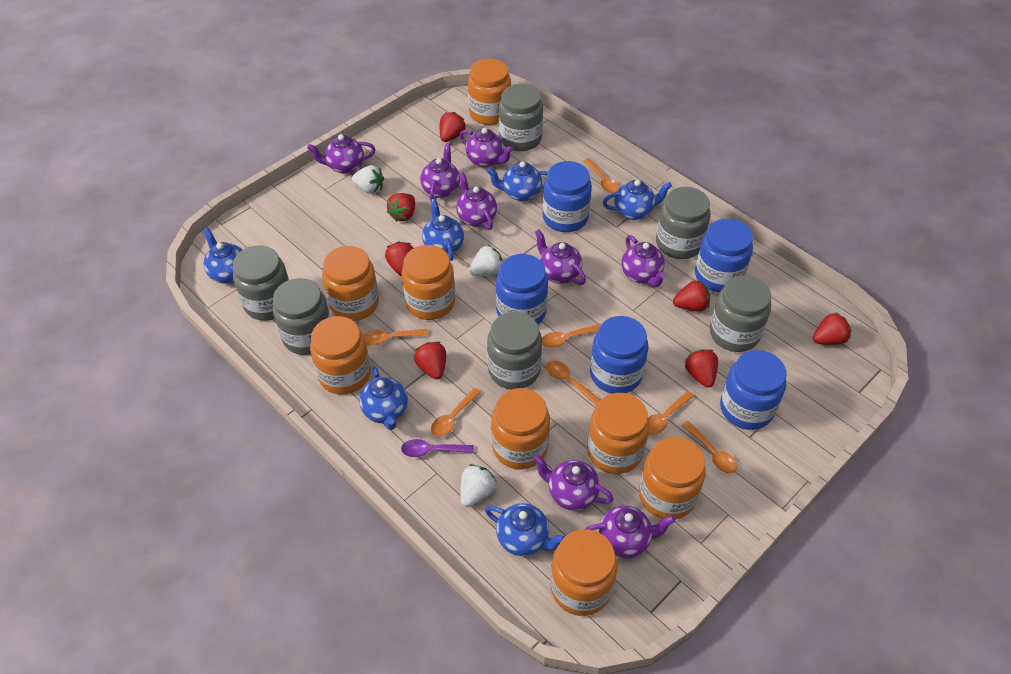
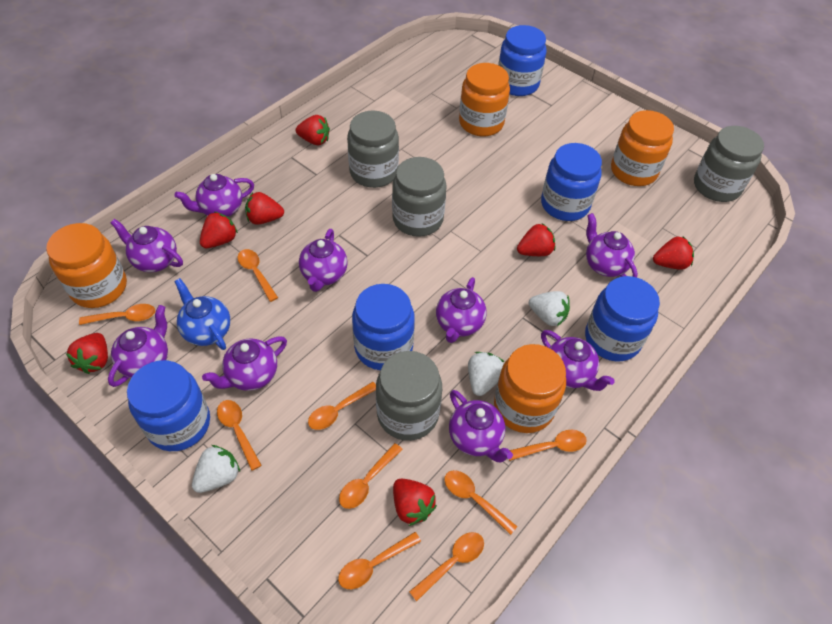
blue teapot: 6 -> 1
grey jar: 6 -> 4
orange jar: 8 -> 4
orange spoon: 7 -> 9
purple spoon: 1 -> 0
purple teapot: 8 -> 9

